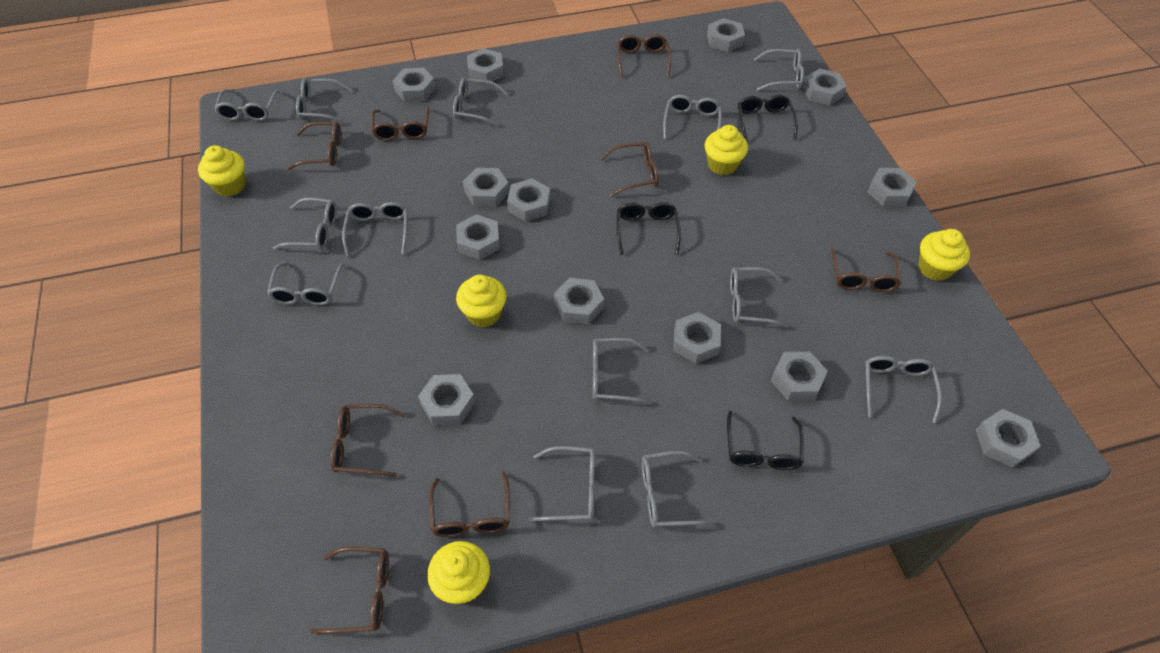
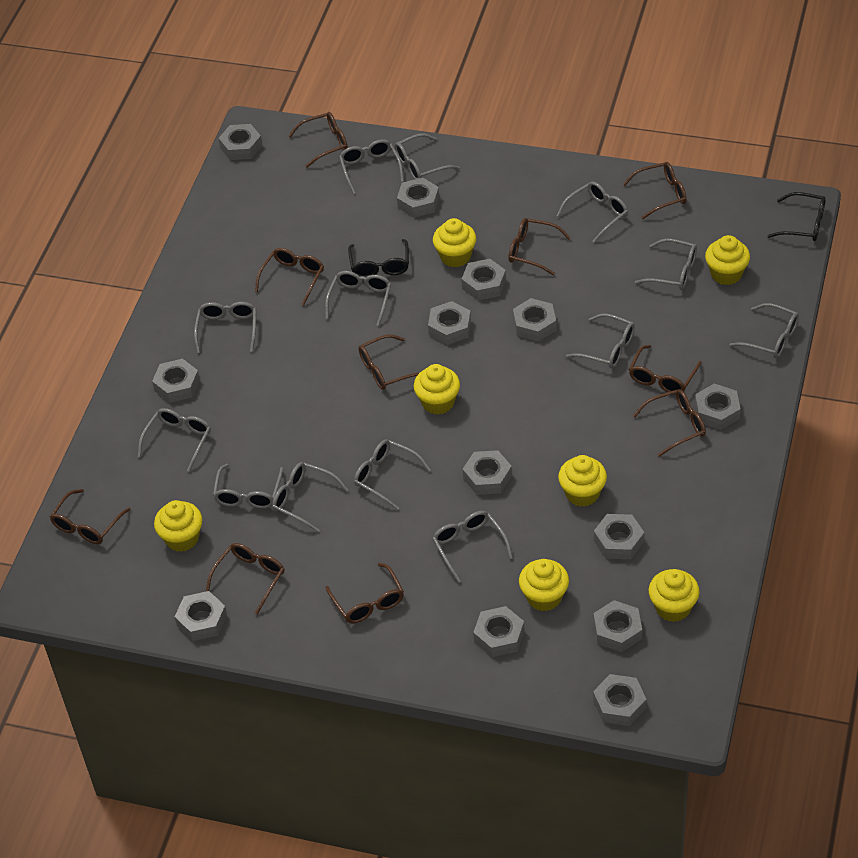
black glasses: 3 -> 2
brown glasses: 8 -> 10
yellow cupcake: 5 -> 7

